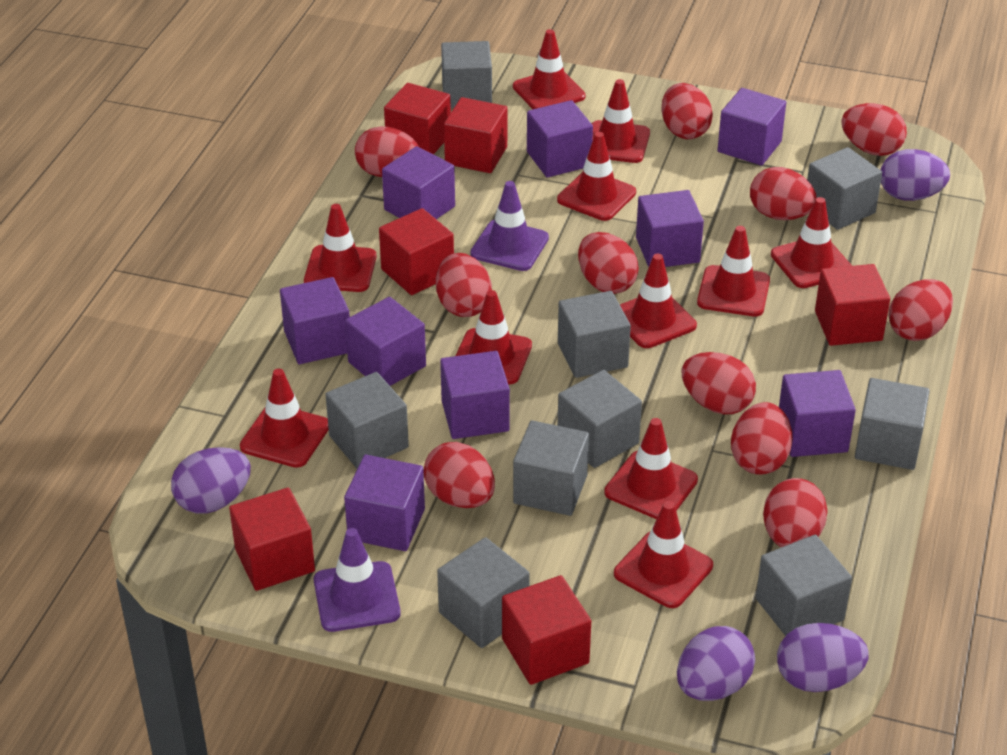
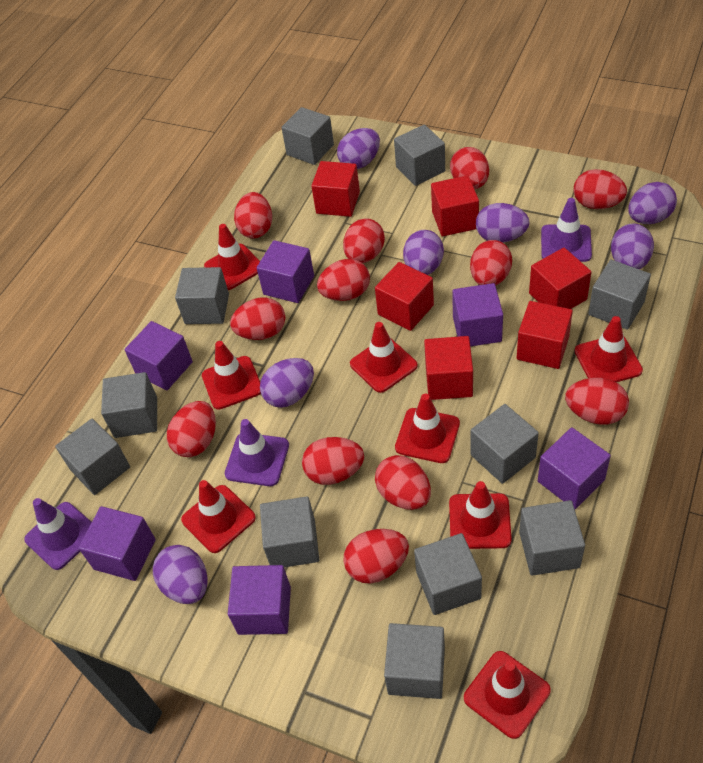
grey cube: 9 -> 11
purple cube: 9 -> 6
purple egg: 4 -> 7
purple traffic cone: 2 -> 3
red egg: 11 -> 12
red traffic cone: 11 -> 8

